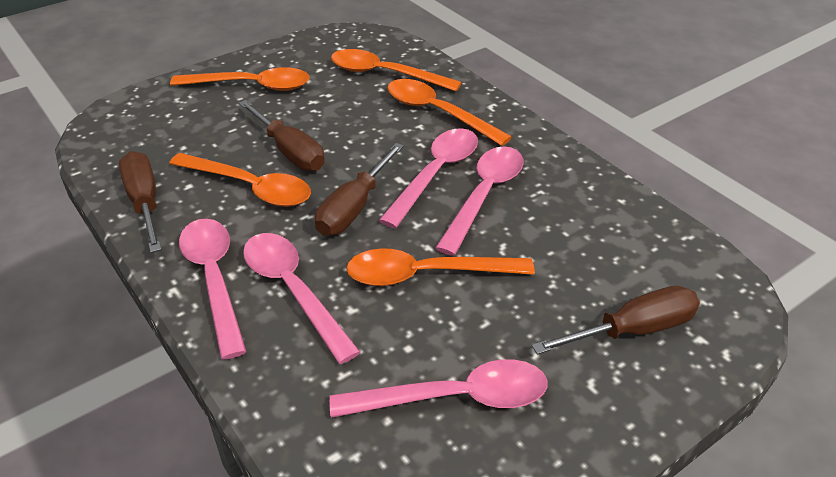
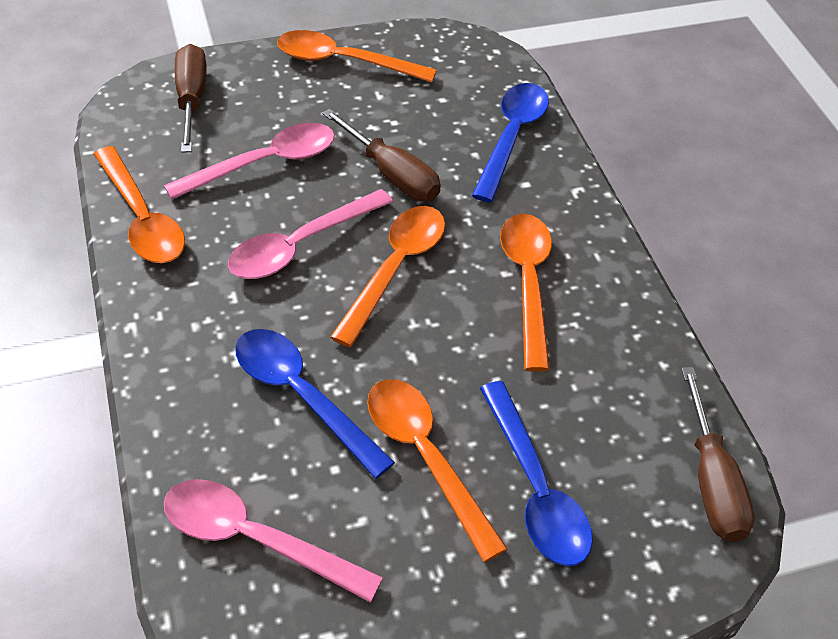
blue spoon: 0 -> 3
brown screwdriver: 4 -> 3
pink spoon: 5 -> 3

